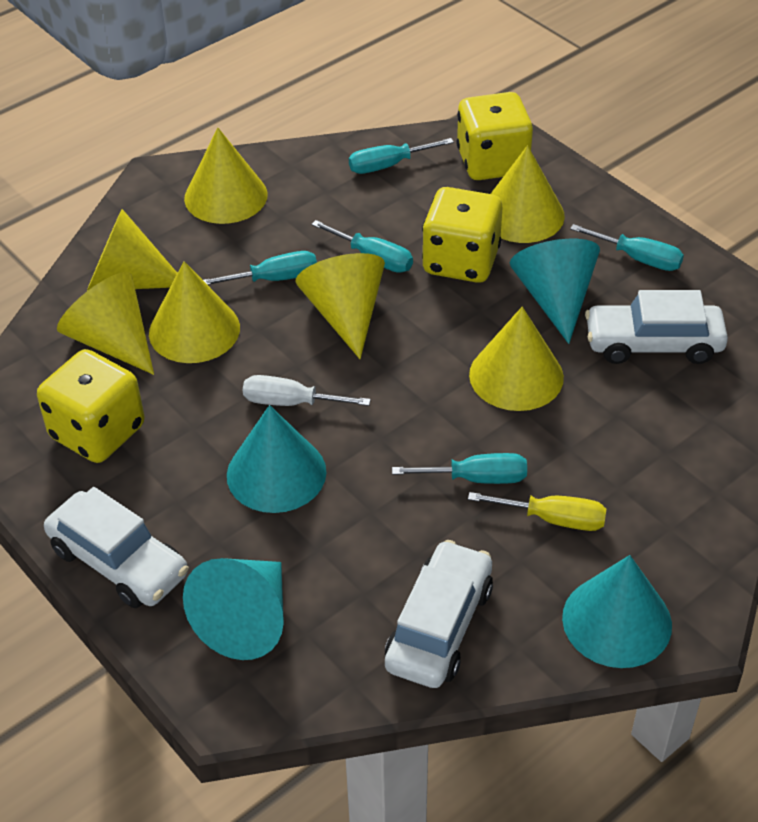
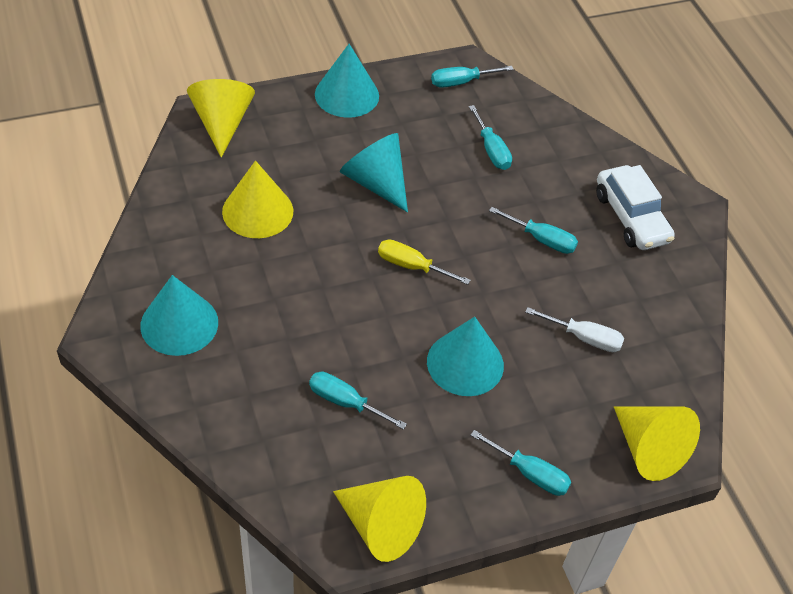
white car: 3 -> 1
yellow cone: 7 -> 4
yellow dice: 3 -> 0

